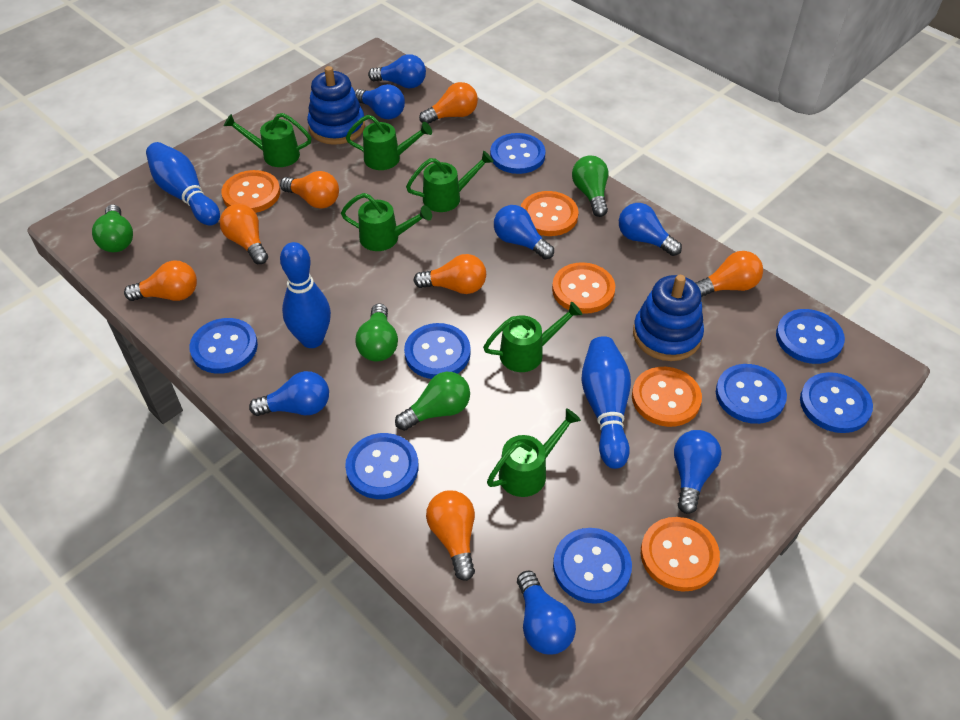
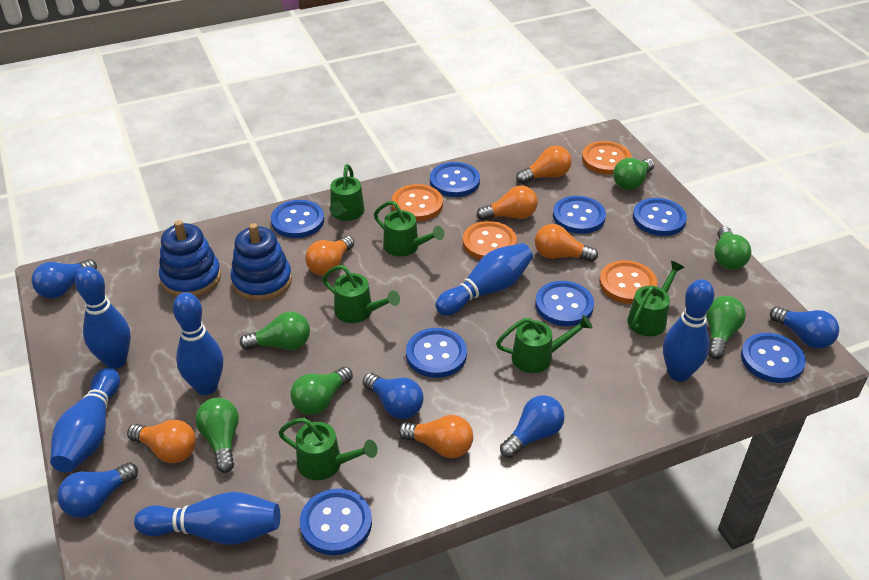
blue bowling pin: 3 -> 6
blue light bulb: 7 -> 5
green light bulb: 4 -> 6
orange button: 5 -> 4
orange light bulb: 7 -> 6

